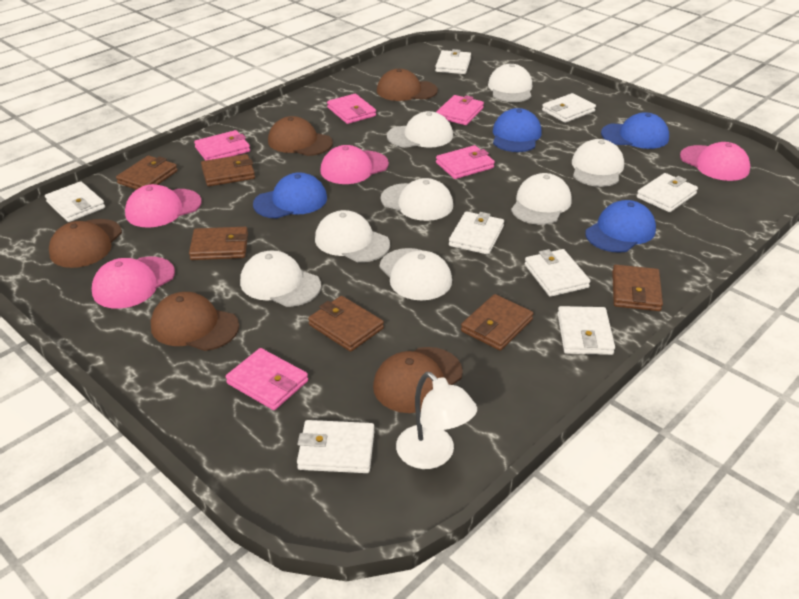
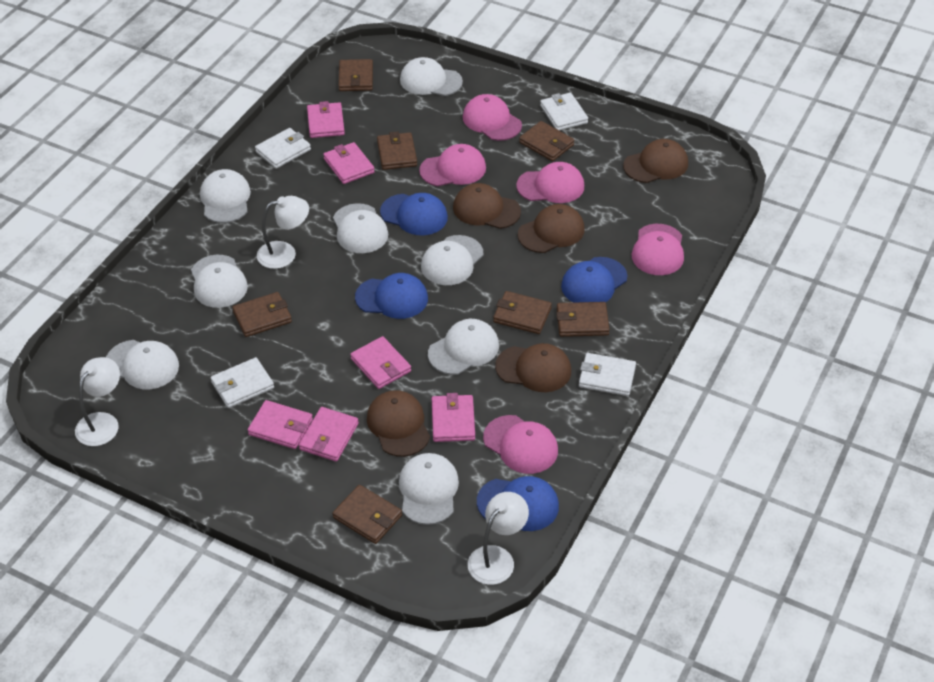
brown wallet: 6 -> 7
pink cap: 4 -> 5
pink wallet: 5 -> 6
white lamp: 1 -> 3
white wallet: 8 -> 4

